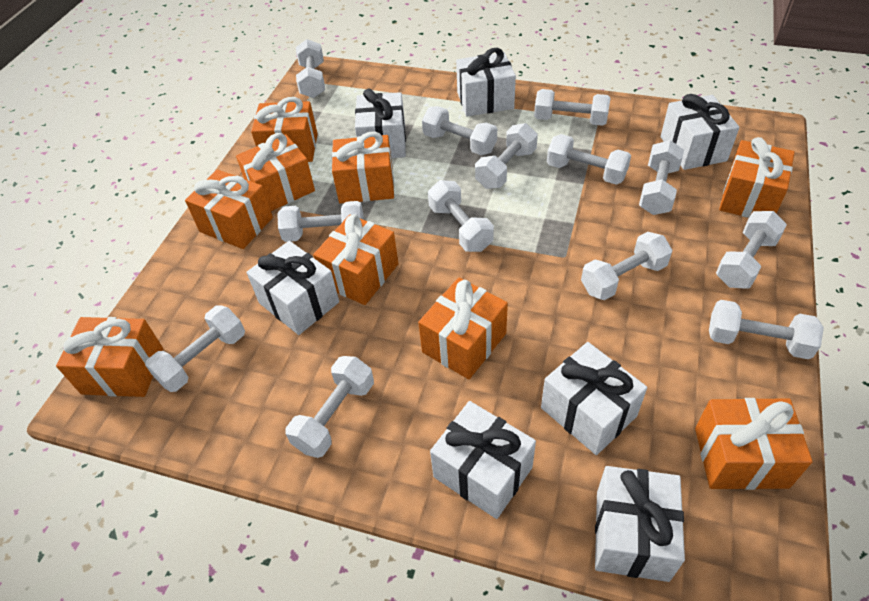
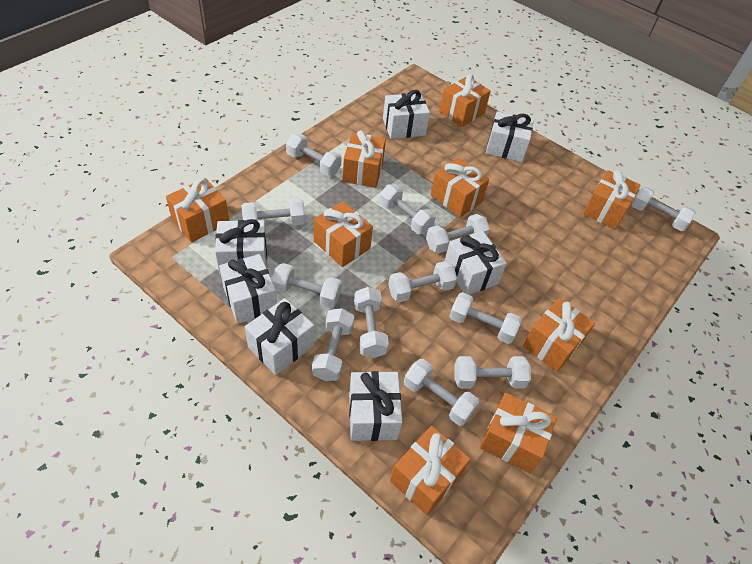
white dumbbell: 13 -> 12

